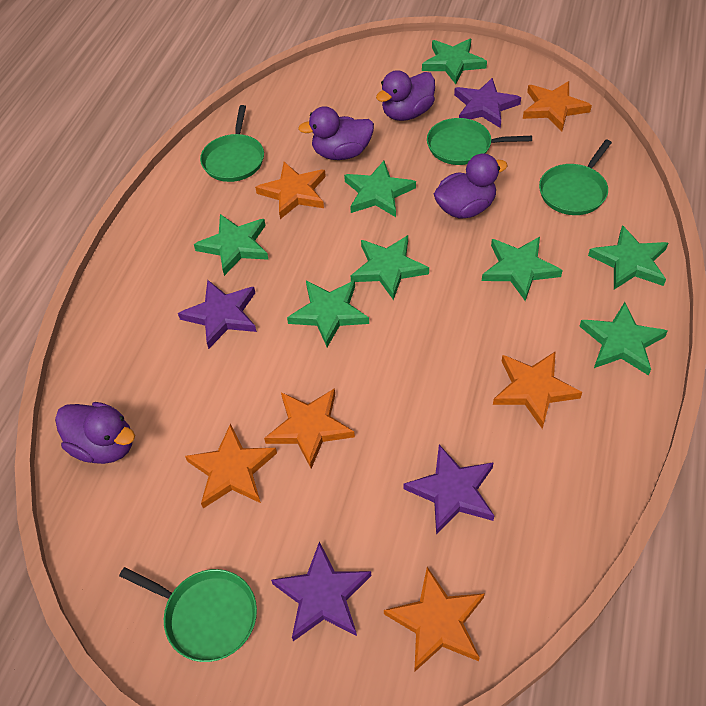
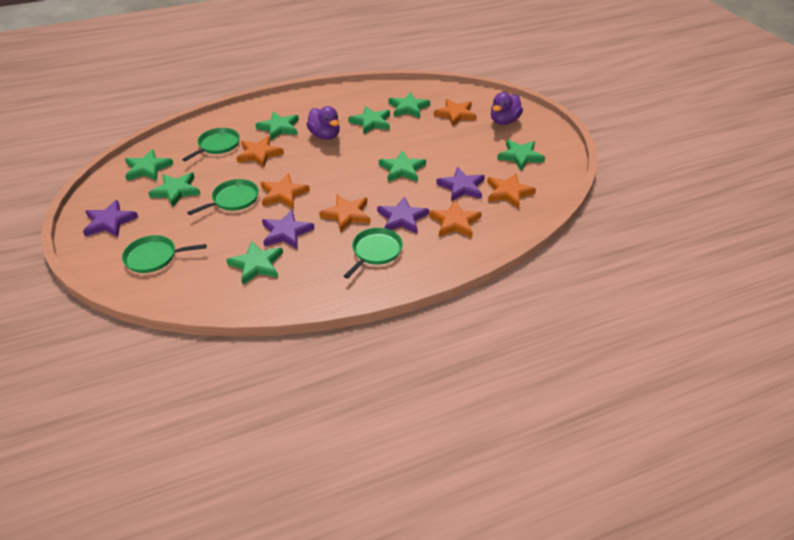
purple duck: 4 -> 2

